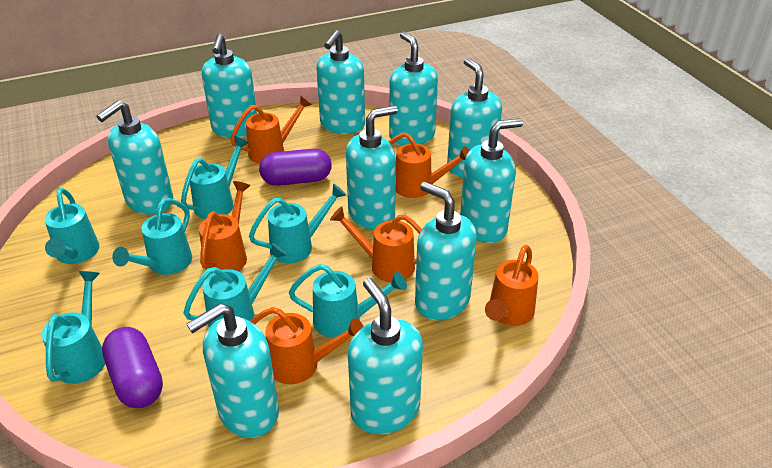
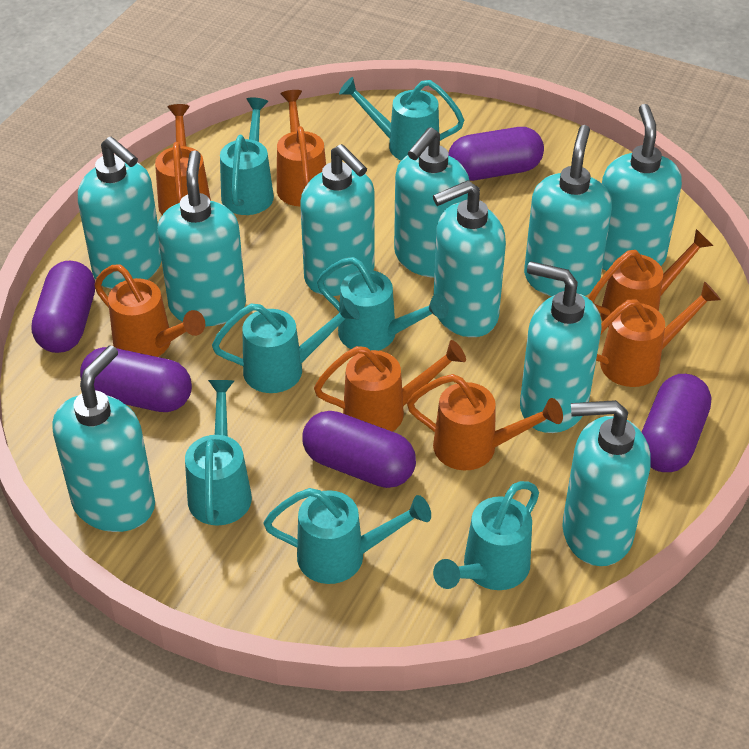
orange watering can: 6 -> 7
purple capsule: 2 -> 5

